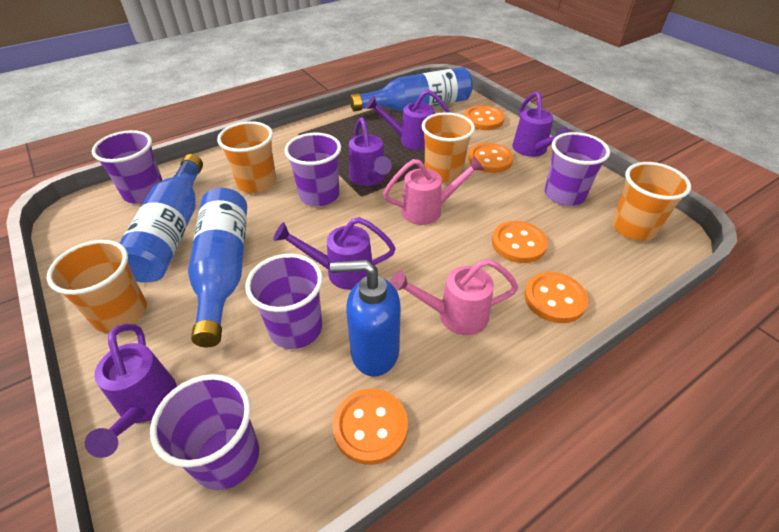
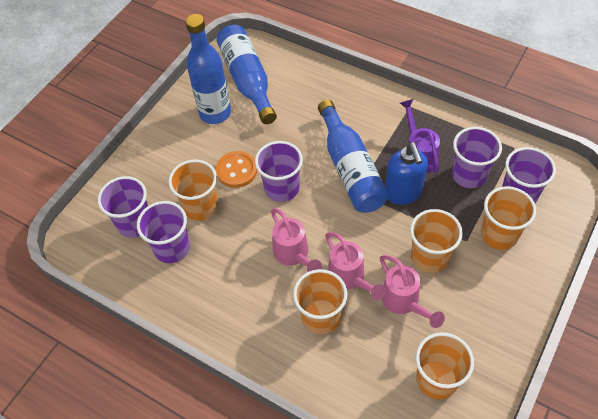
orange button: 5 -> 1
orange cup: 4 -> 5
pink watering can: 2 -> 3
purple watering can: 5 -> 1

